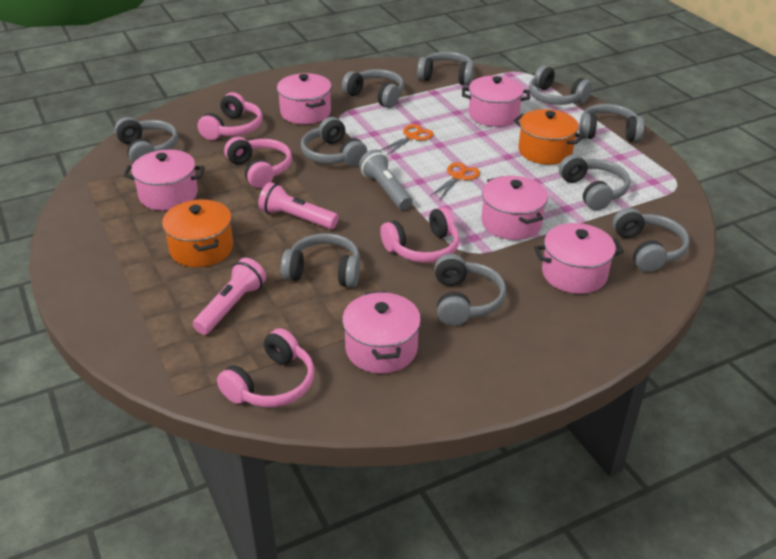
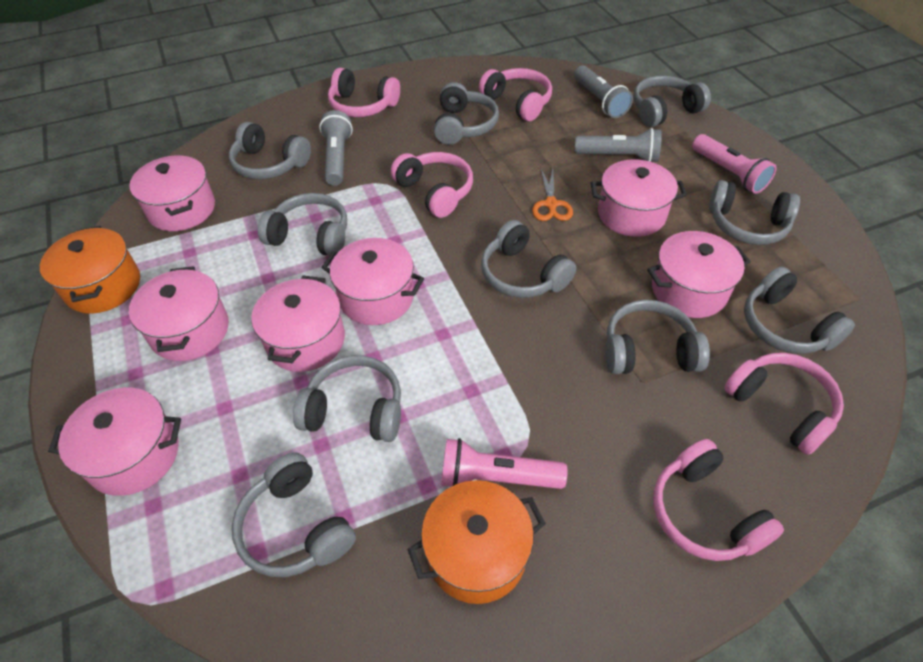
grey flashlight: 1 -> 3
orange scissors: 2 -> 1
pink headphones: 4 -> 5
pink pot: 6 -> 7

